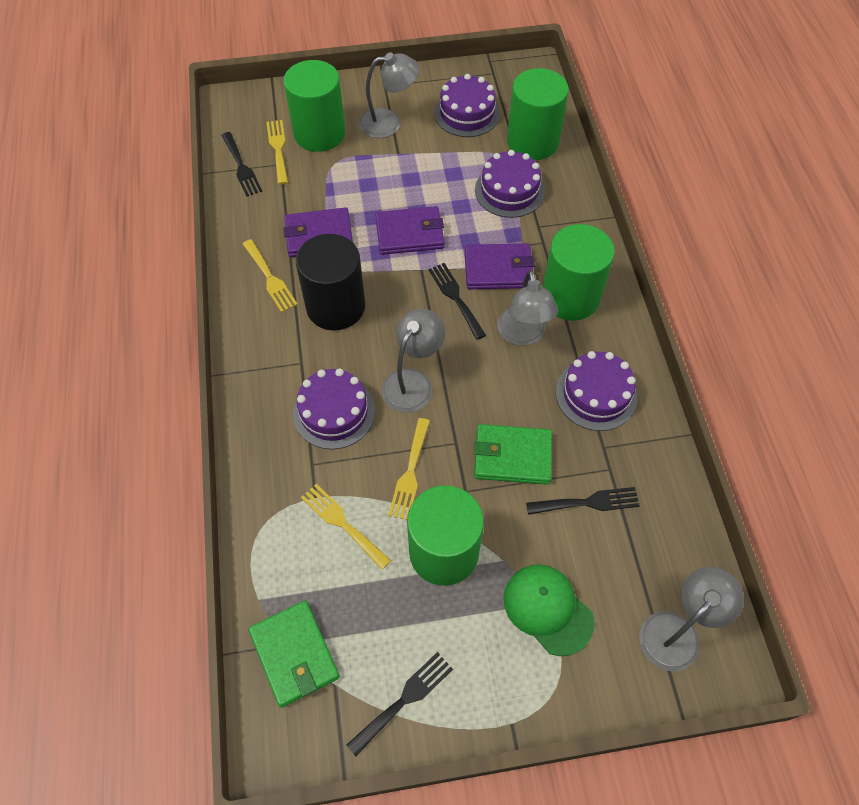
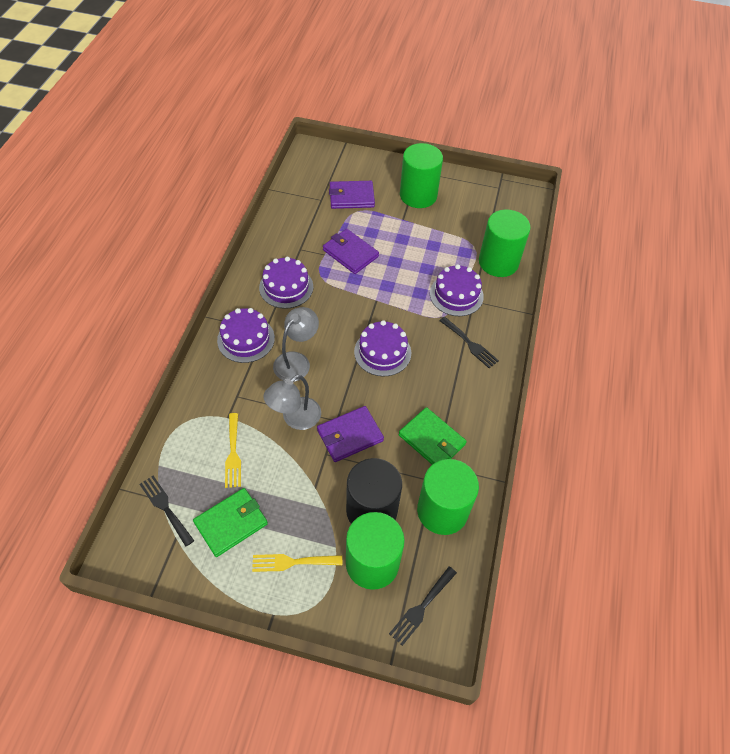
black fork: 4 -> 3
green cap: 1 -> 0
grey lamp: 4 -> 2
yellow fork: 4 -> 2

